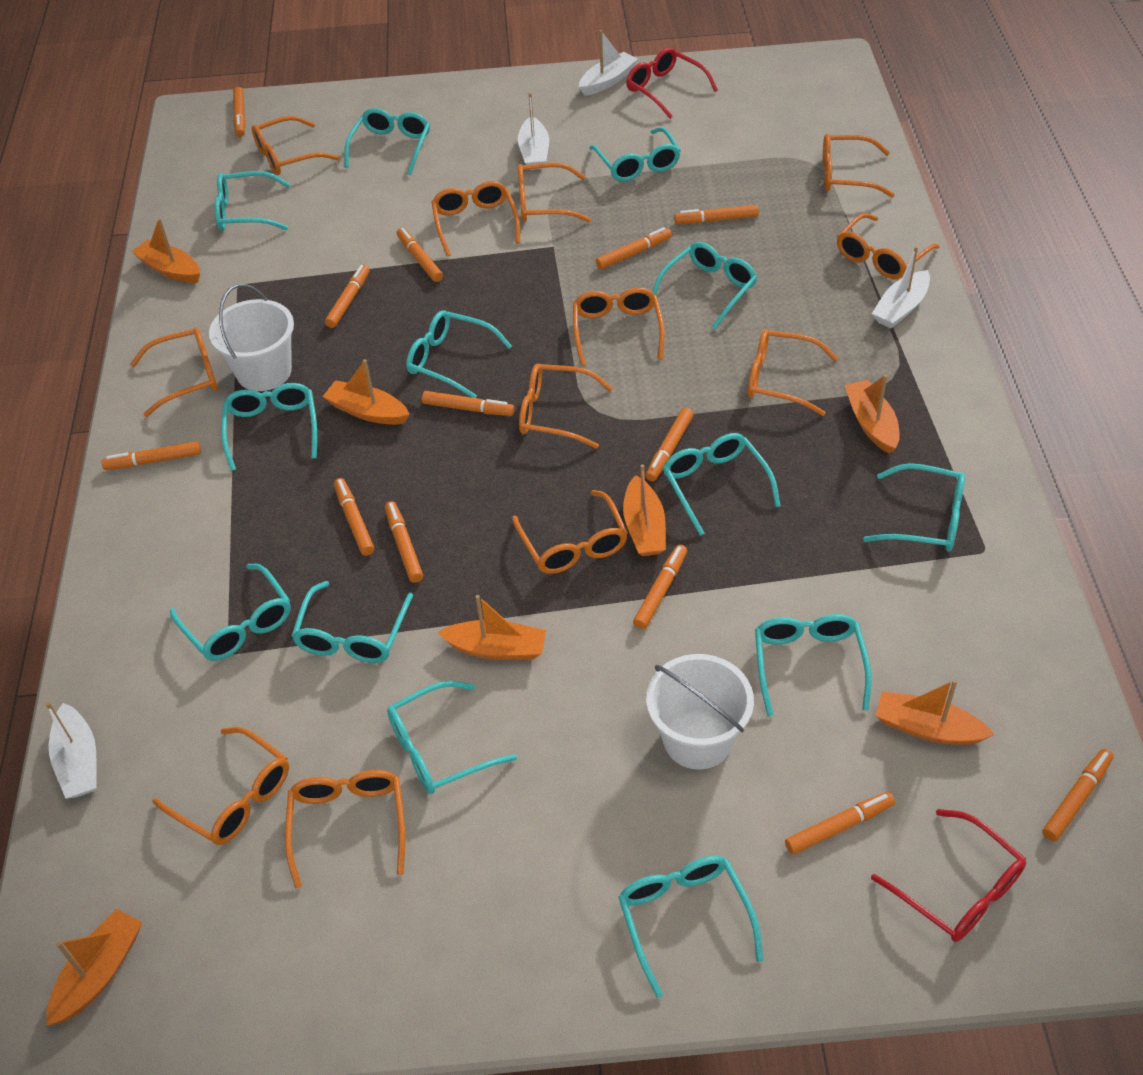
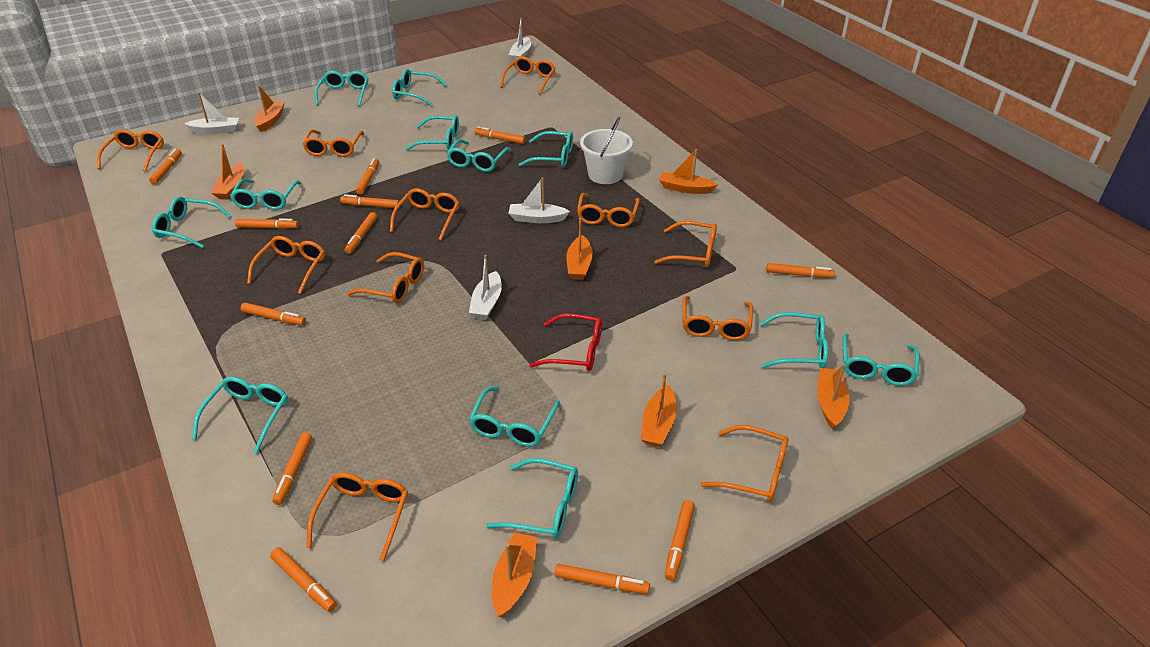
orange glasses: 12 -> 11
orange marker: 13 -> 12
red glasses: 2 -> 1
turquoise glasses: 13 -> 12
white bucket: 2 -> 1

